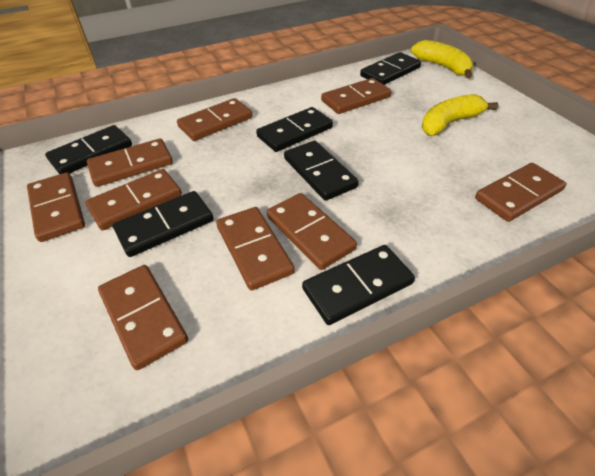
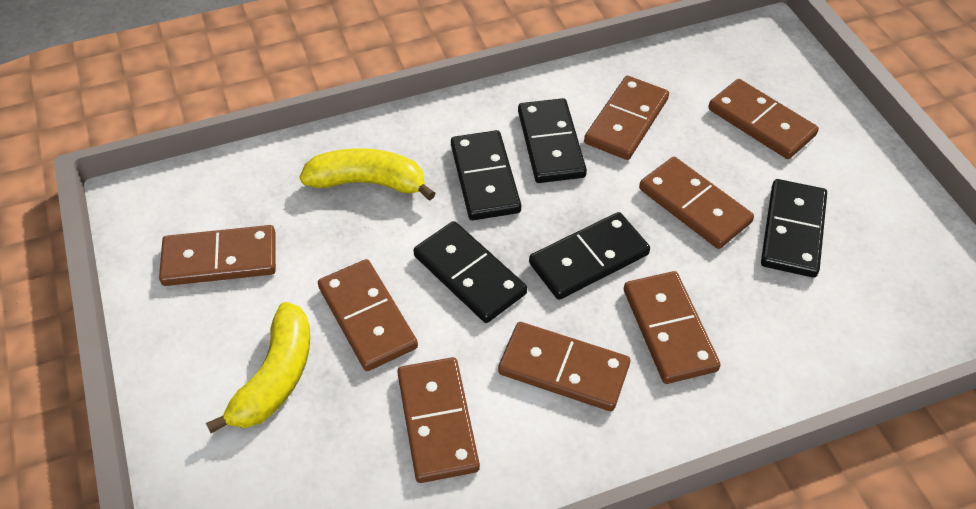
black domino: 6 -> 5
brown domino: 9 -> 8

